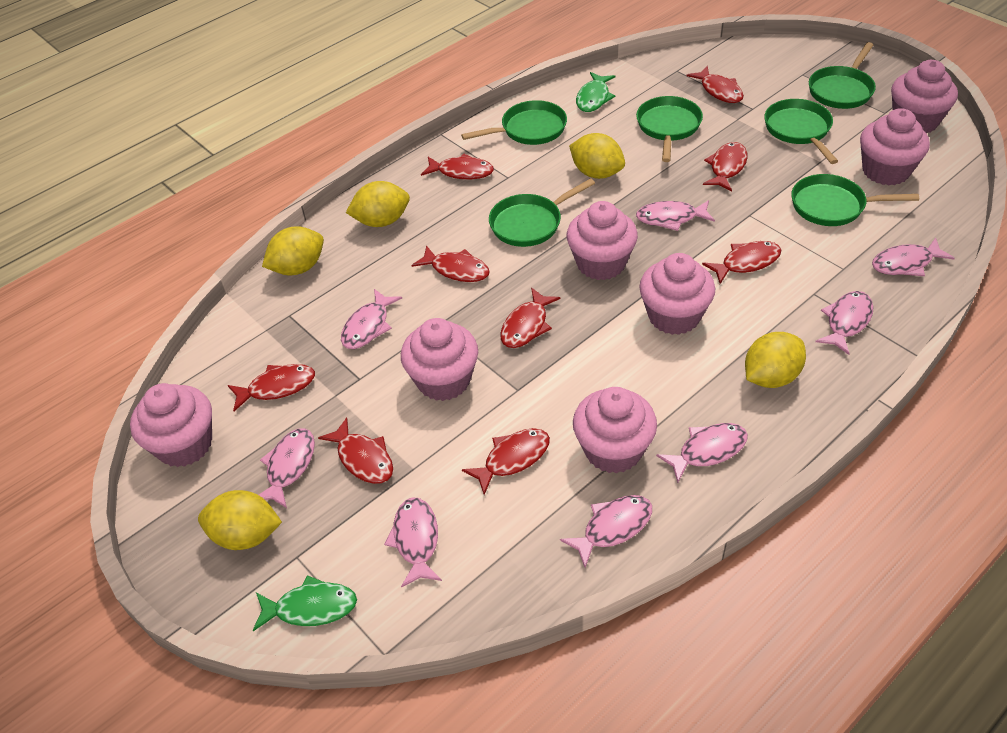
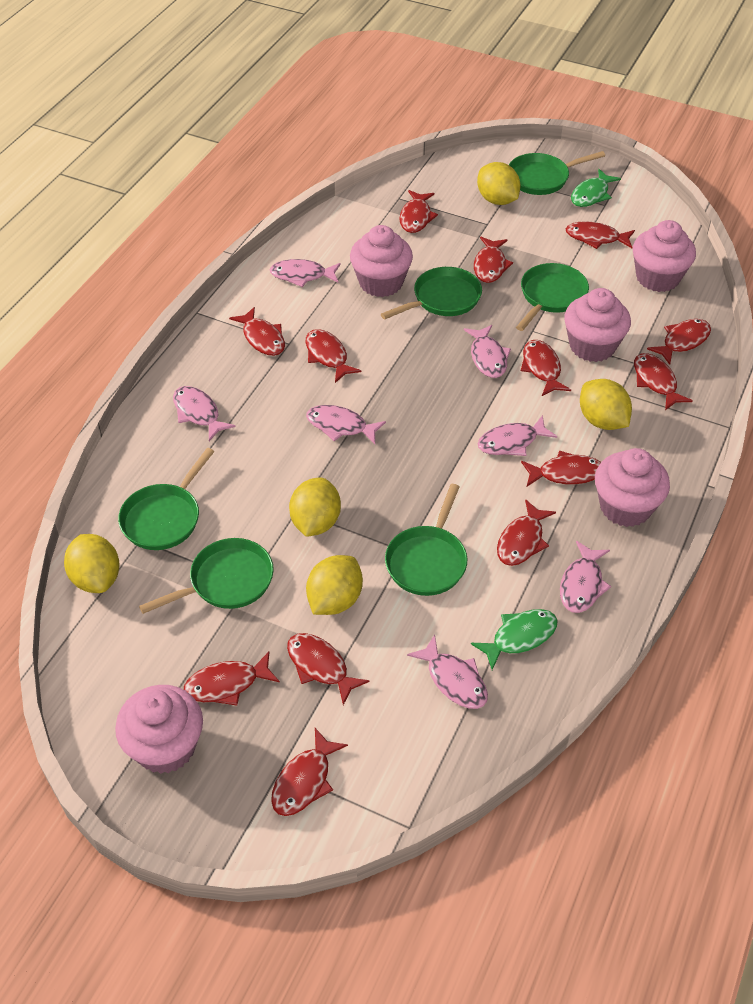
pink cupcake: 7 -> 5
pink fish: 8 -> 7
red fish: 9 -> 13

